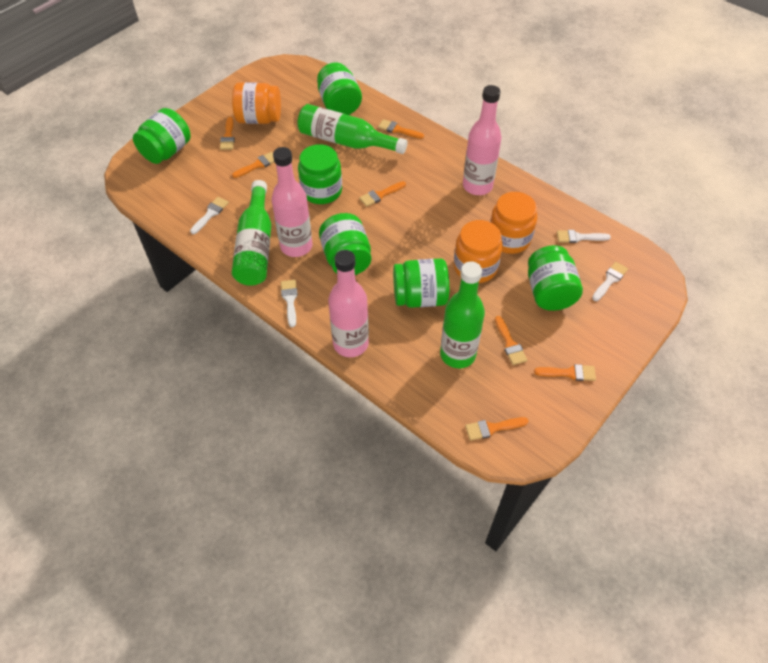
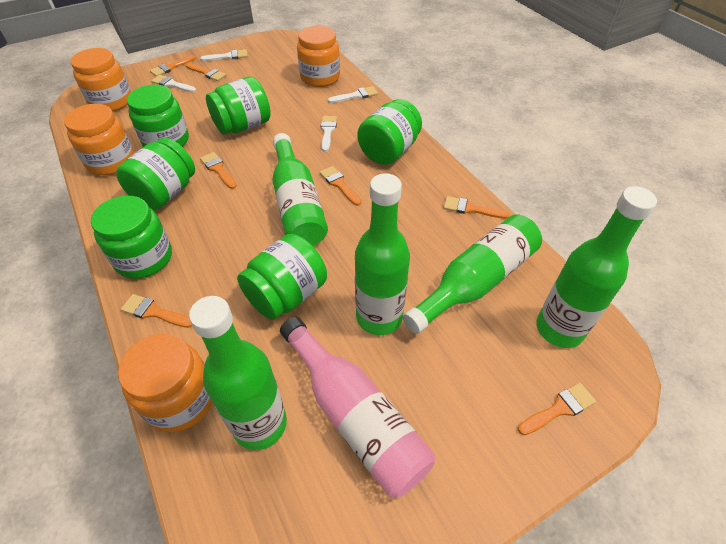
green bottle: 3 -> 5
orange jar: 3 -> 4
pink bottle: 3 -> 1

